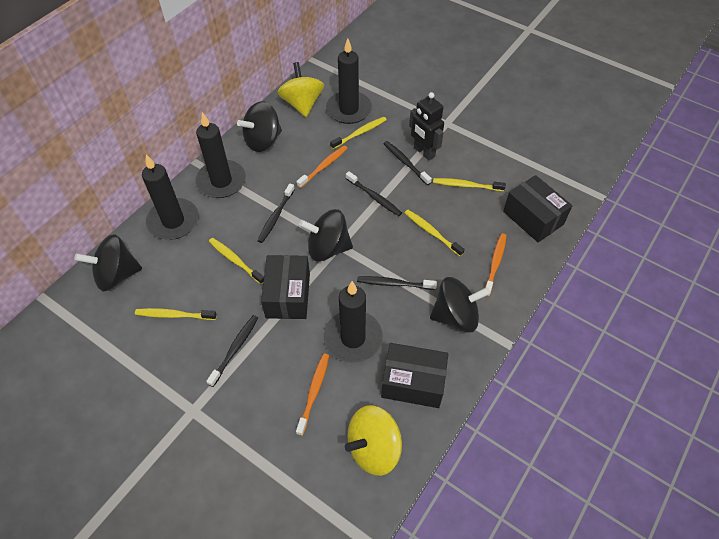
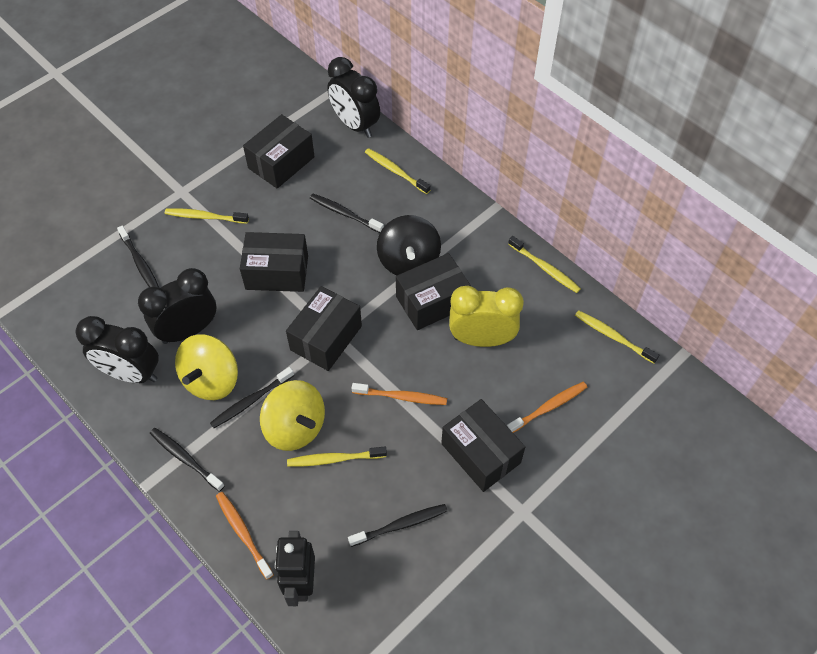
black box: 3 -> 5
black candle: 4 -> 0
black clock: 0 -> 3
black spinning top: 4 -> 1
yellow clock: 0 -> 1

